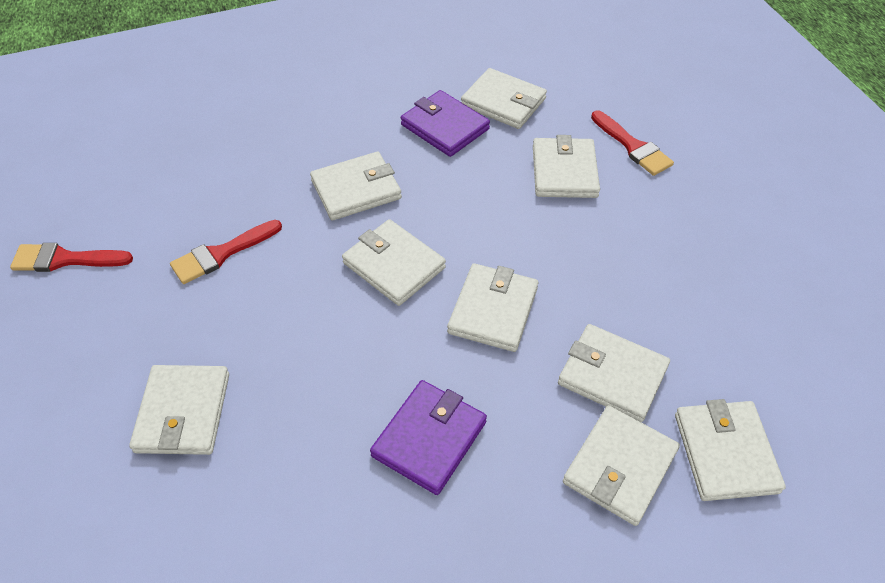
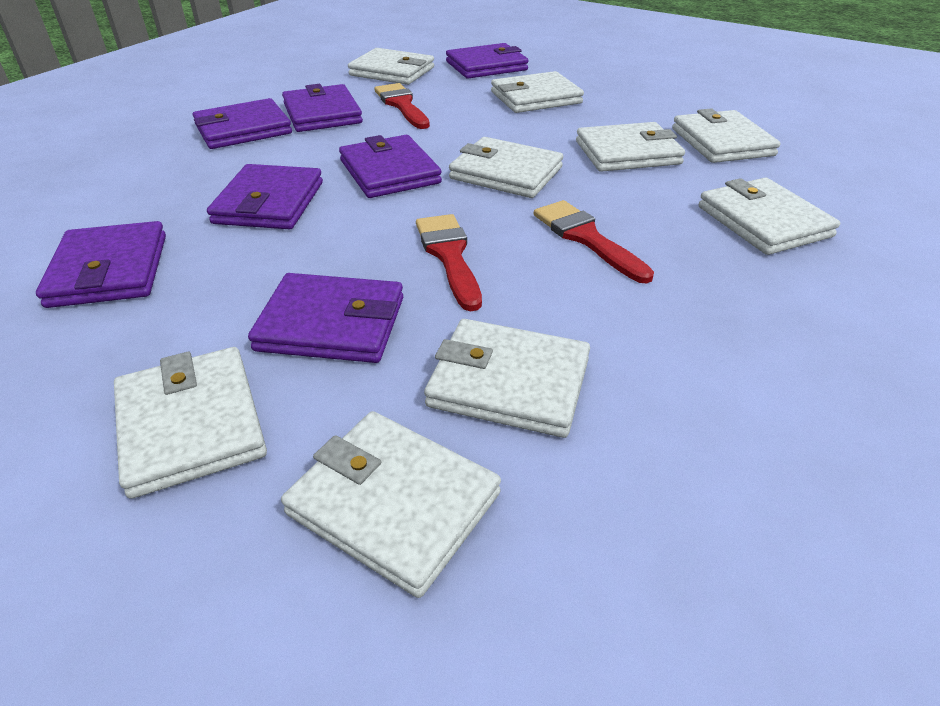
purple wallet: 2 -> 7

